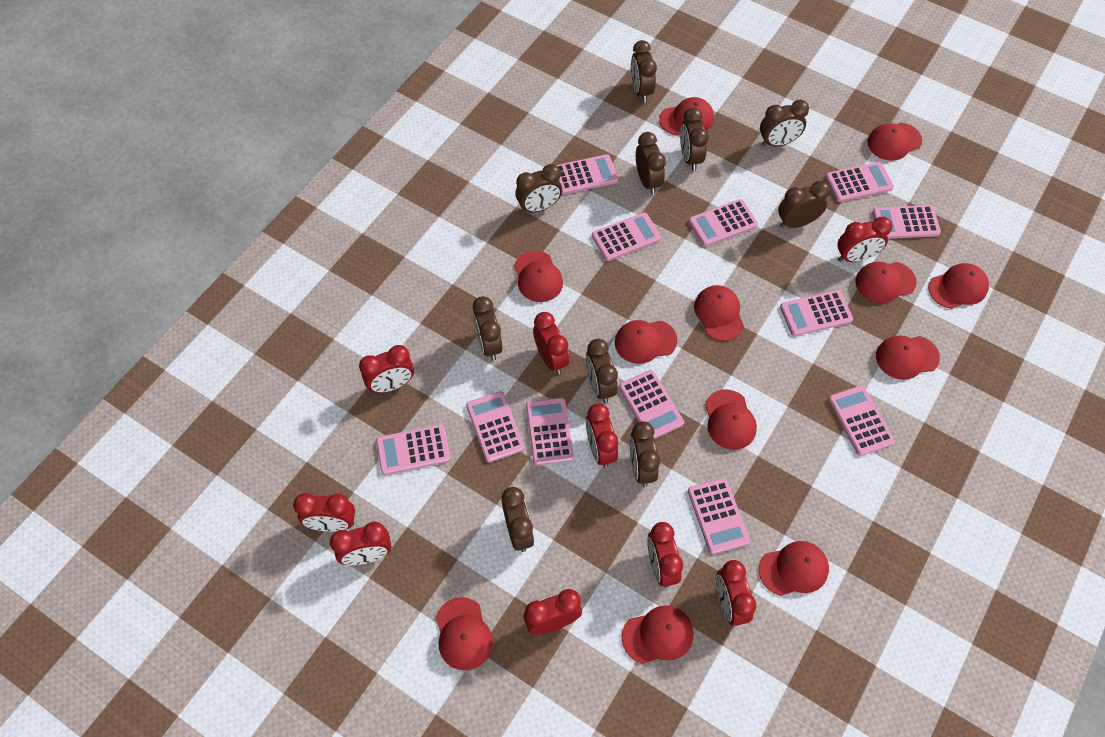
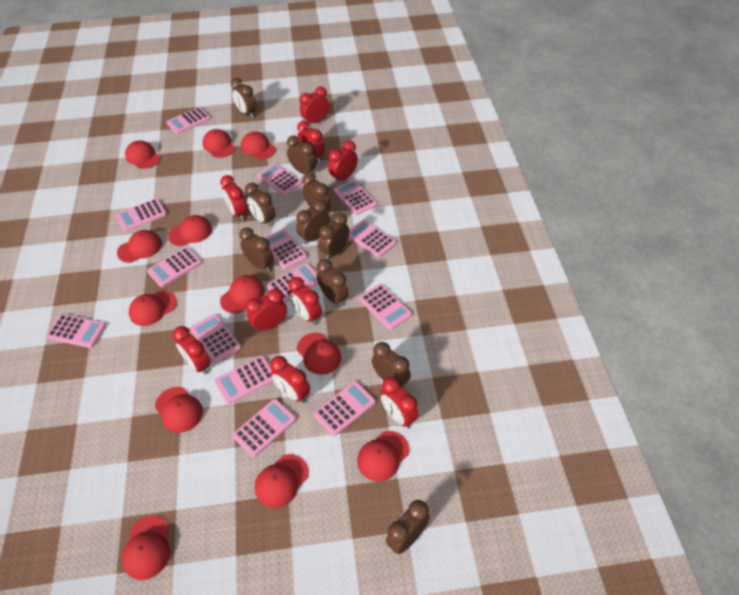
pink calculator: 12 -> 14

